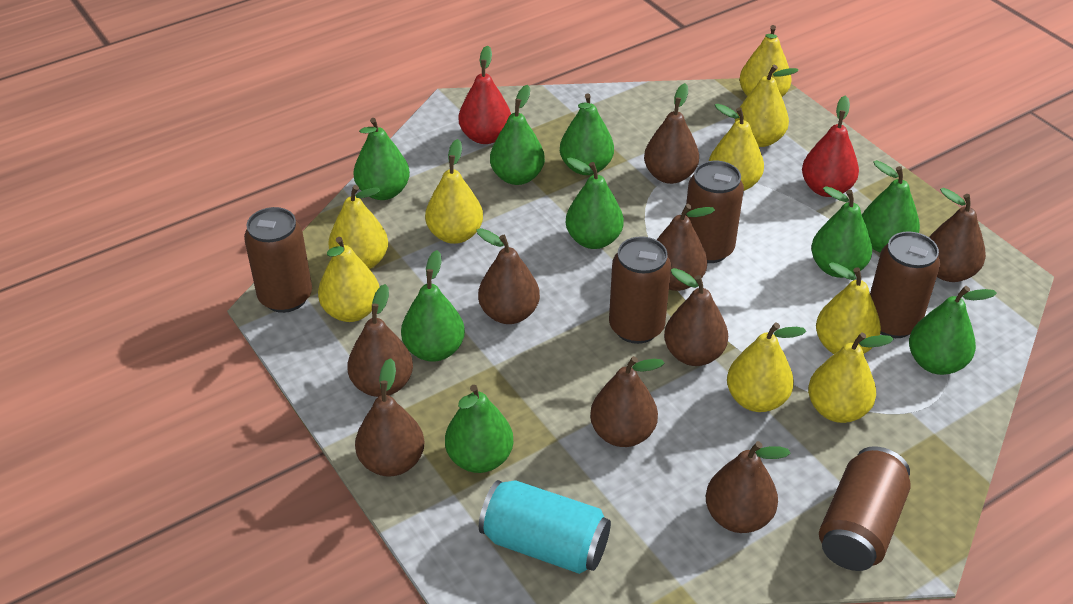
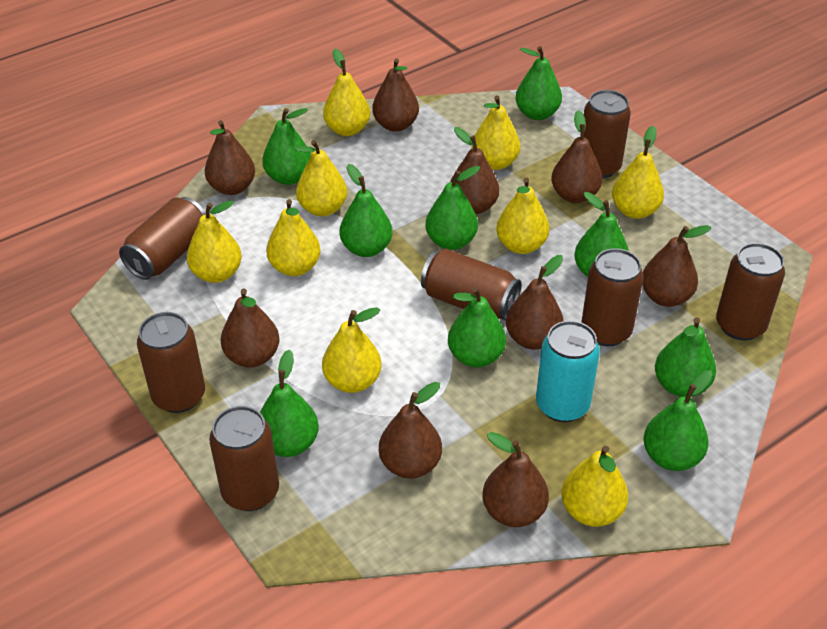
brown can: 5 -> 7
red pear: 2 -> 0

